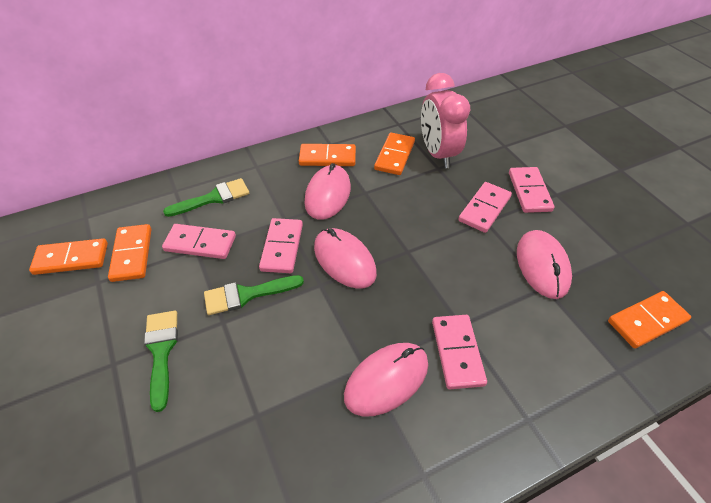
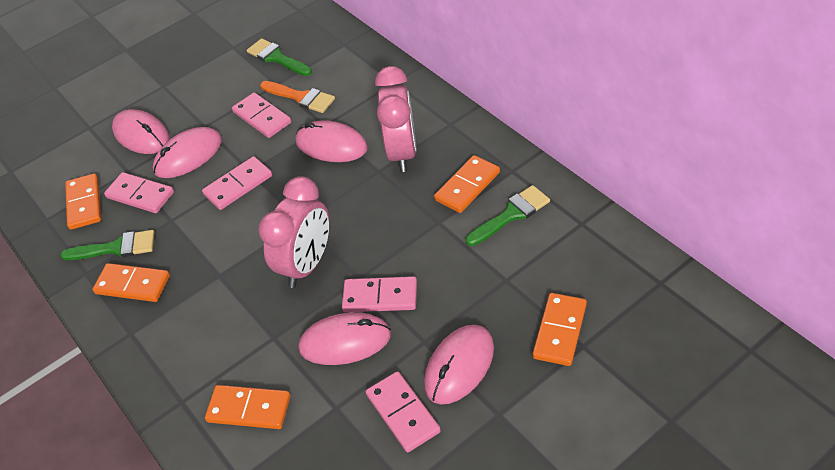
orange brush: 0 -> 1
pink clock: 1 -> 2
pink mouse: 4 -> 5

